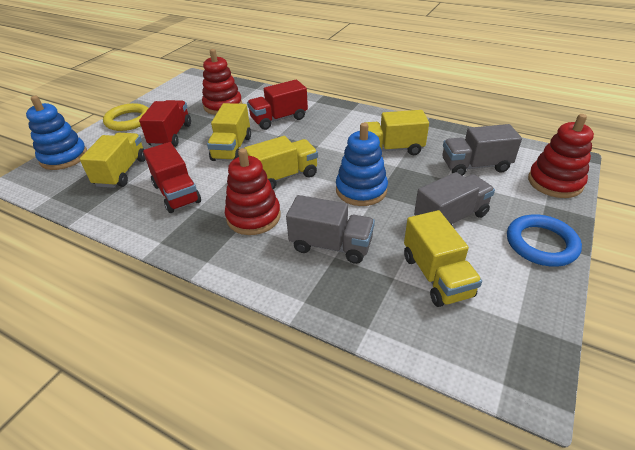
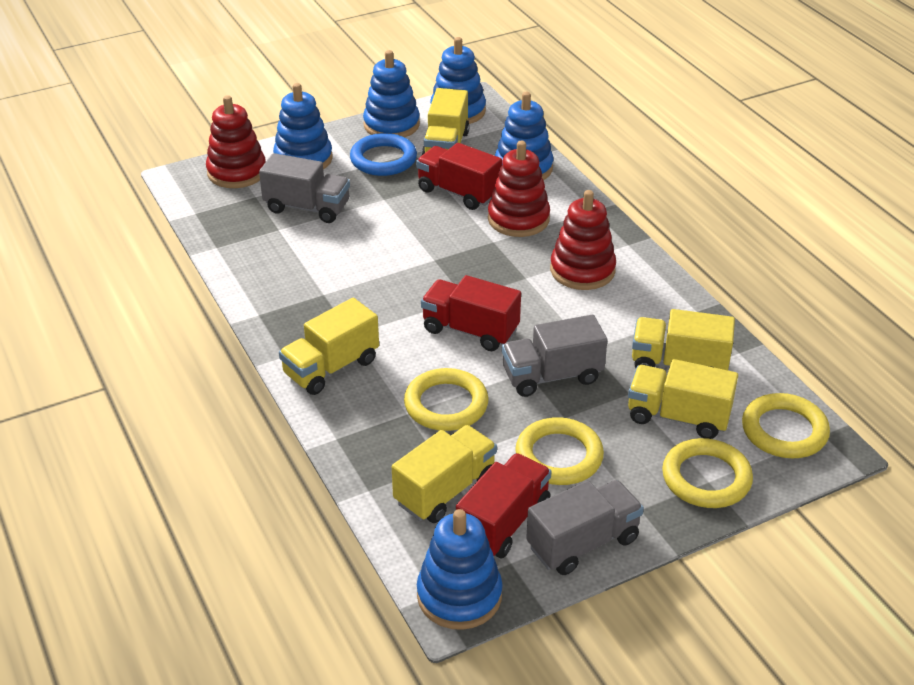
blue stacking toy: 2 -> 5
yellow ring: 1 -> 4

